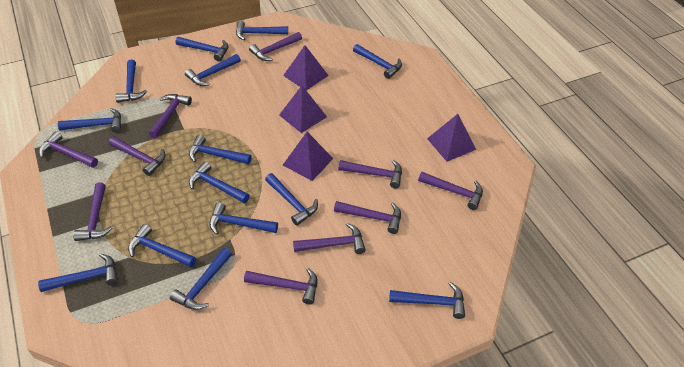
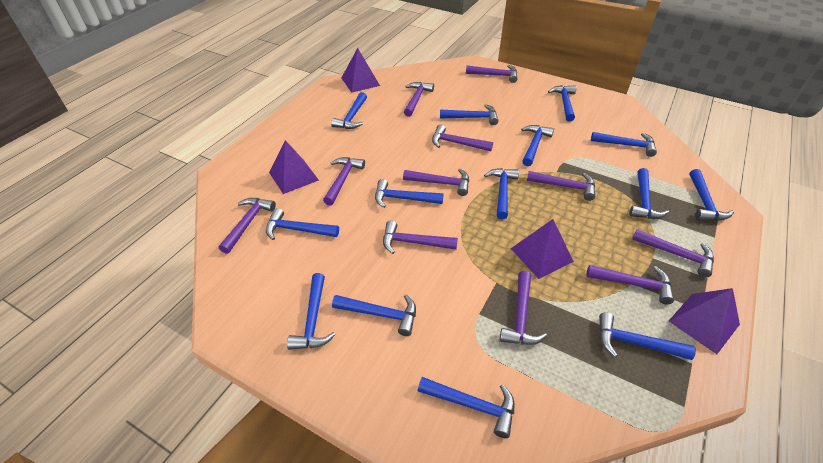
purple hammer: 10 -> 11

